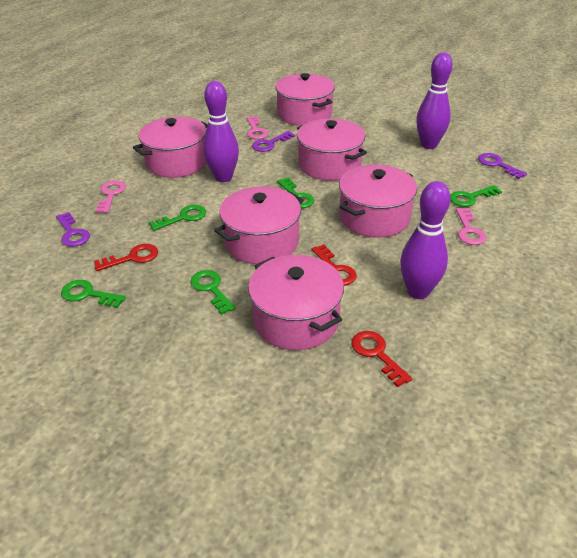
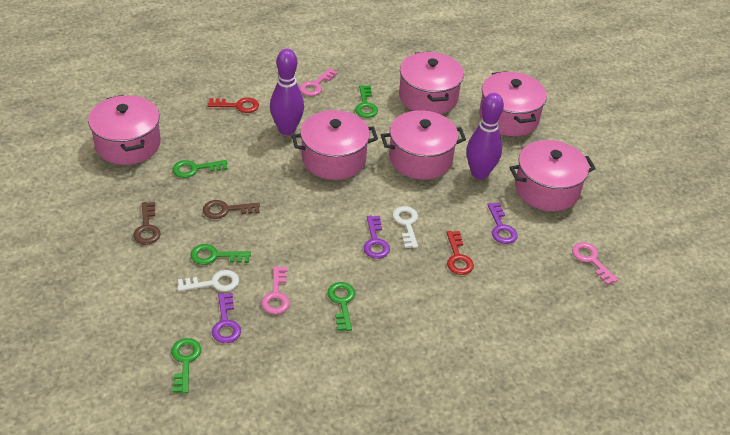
brown key: 0 -> 2
purple bowling pin: 3 -> 2
red key: 3 -> 2
white key: 0 -> 2

